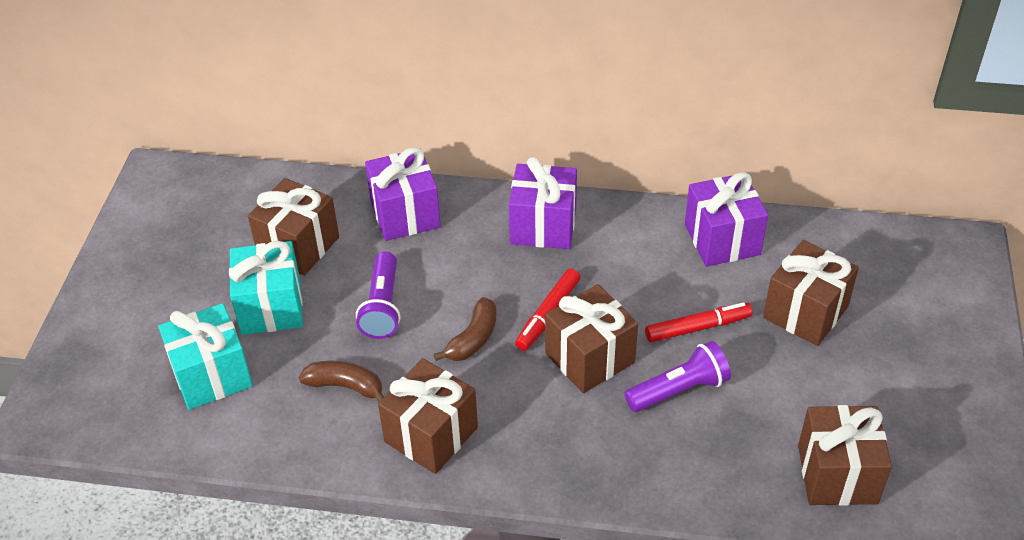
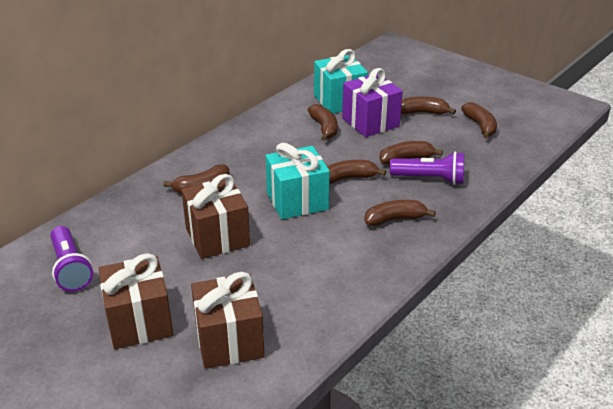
brown banana: 2 -> 7
brown gift: 5 -> 3
purple gift: 3 -> 1
red marker: 2 -> 0

